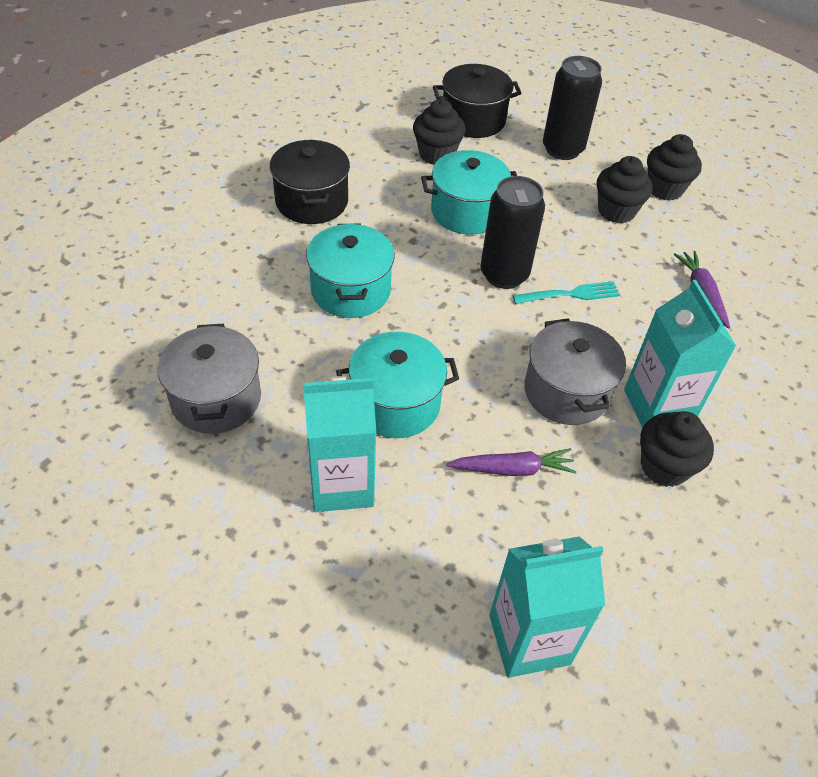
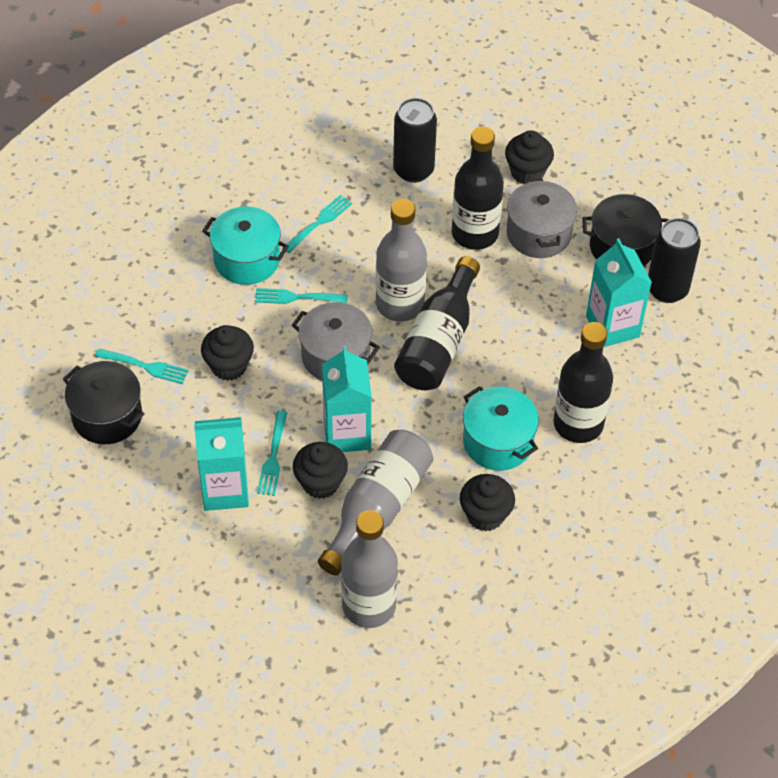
black bottle: 0 -> 3
grey bottle: 0 -> 3
purple carrot: 2 -> 0
turquoise fork: 1 -> 4
turquoise pot: 3 -> 2

